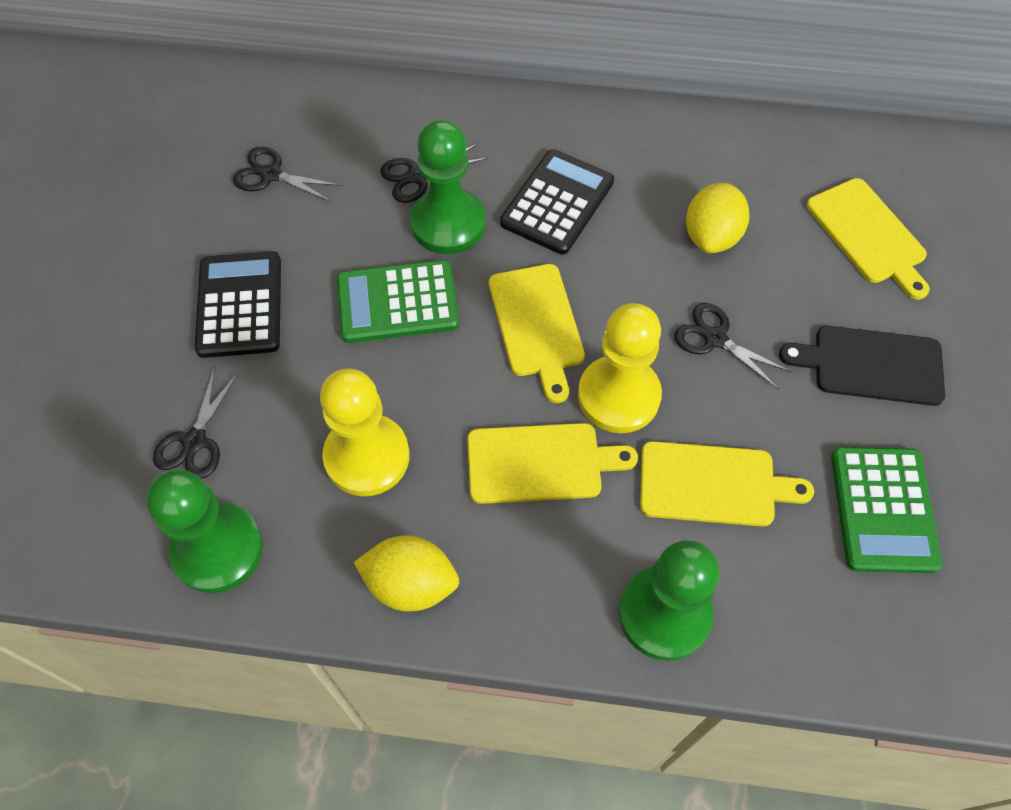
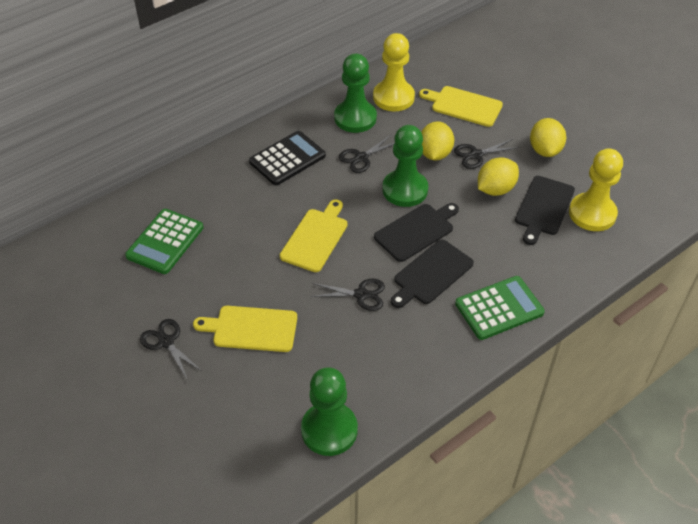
black calculator: 2 -> 1
black cutting board: 1 -> 3
yellow cutting board: 4 -> 3
yellow lemon: 2 -> 3

